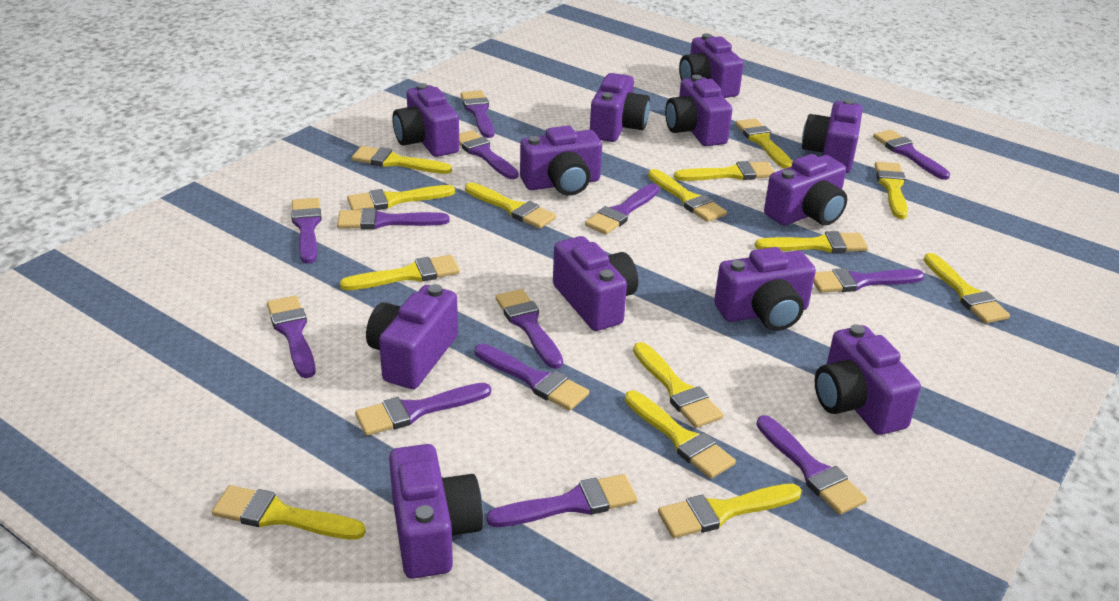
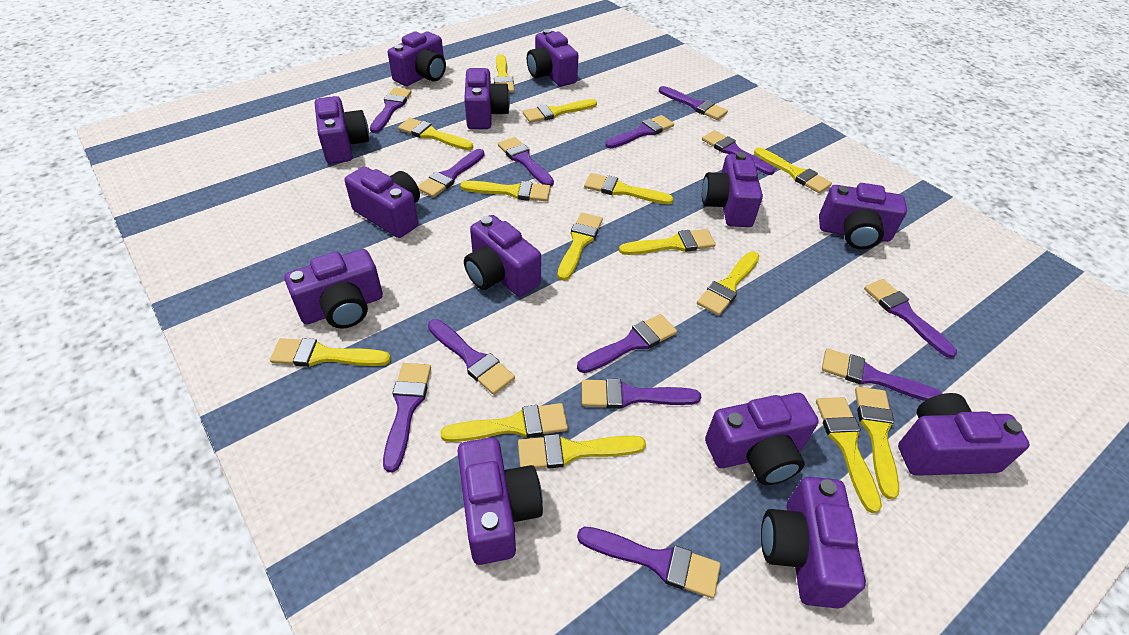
purple camera: 12 -> 13

